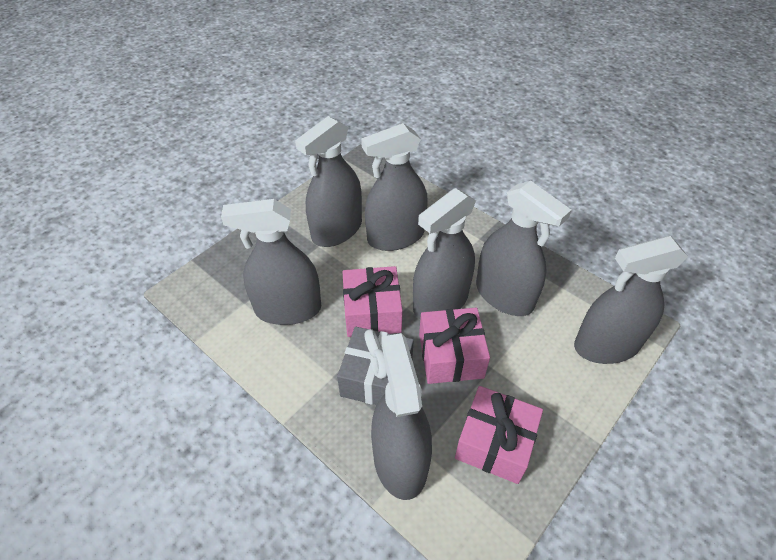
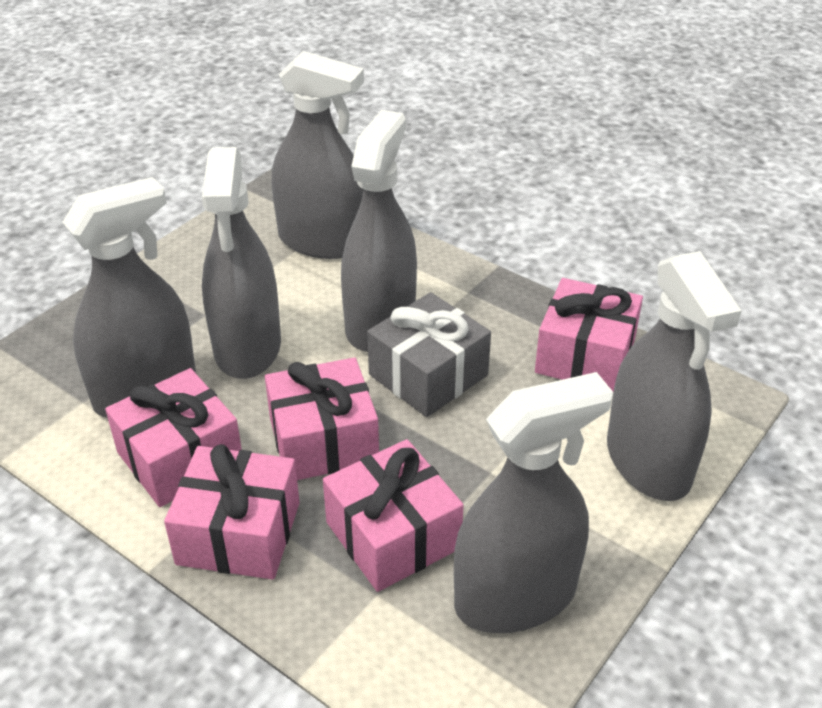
grey spray bottle: 7 -> 6
pink gift: 3 -> 5

